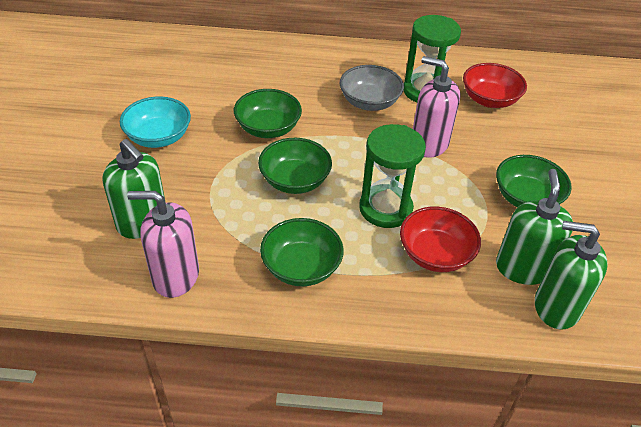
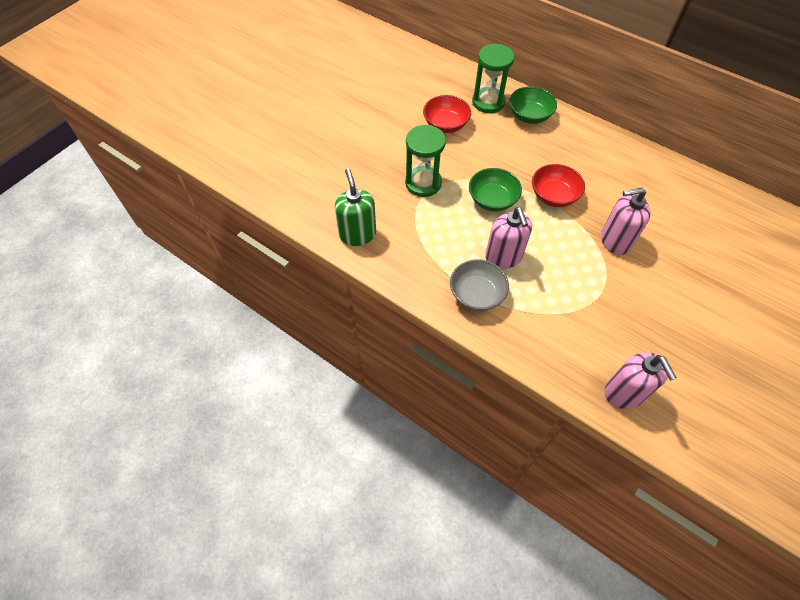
green bowl: 4 -> 2
green soap dispenser: 3 -> 1
pink soap dispenser: 2 -> 3
turquoise bowl: 1 -> 0

